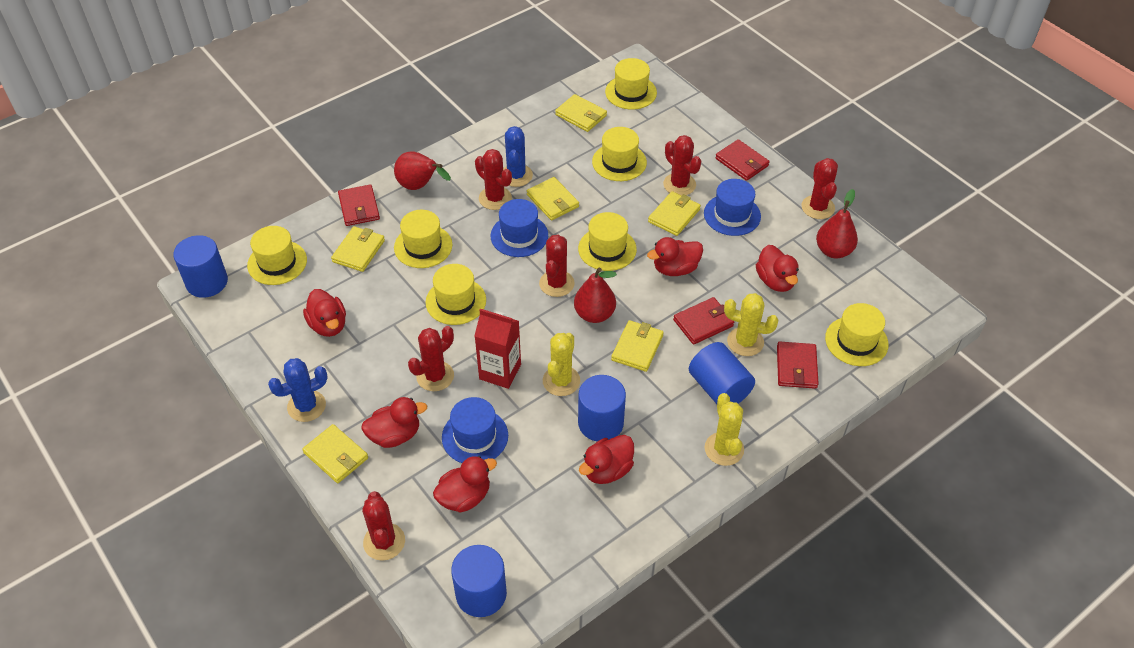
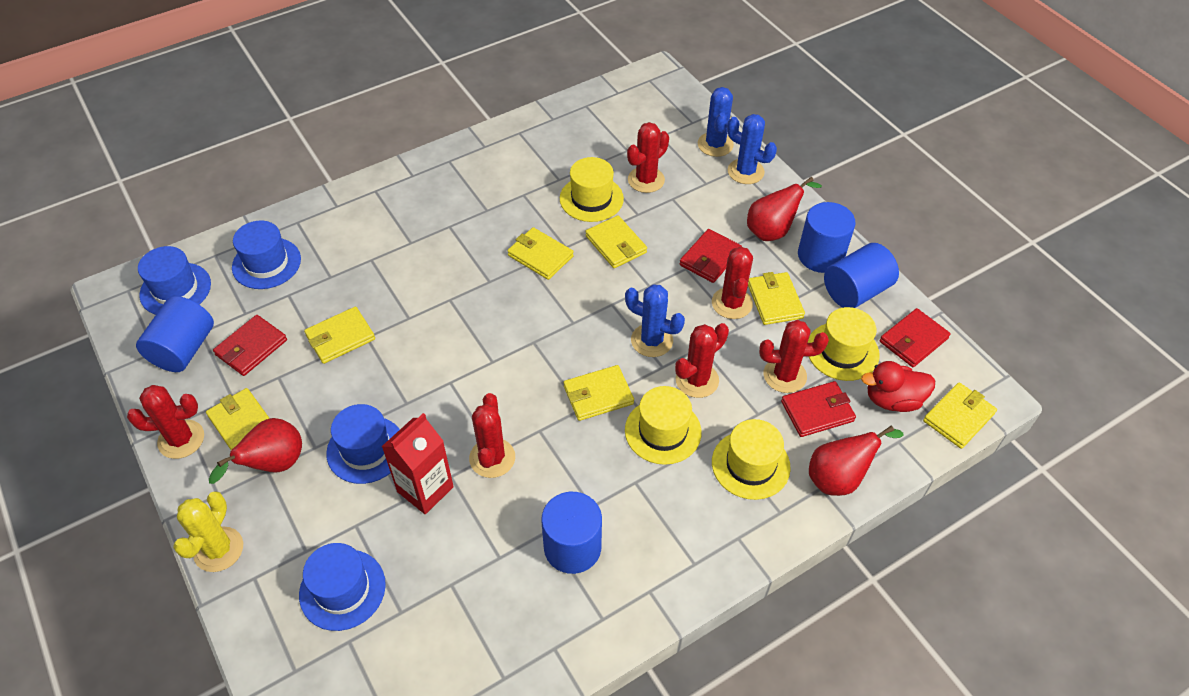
blue cactus: 2 -> 3
blue hat: 3 -> 4
red duck: 6 -> 1
yellow cactus: 3 -> 1
yellow hat: 7 -> 4
yellow wallet: 6 -> 7

